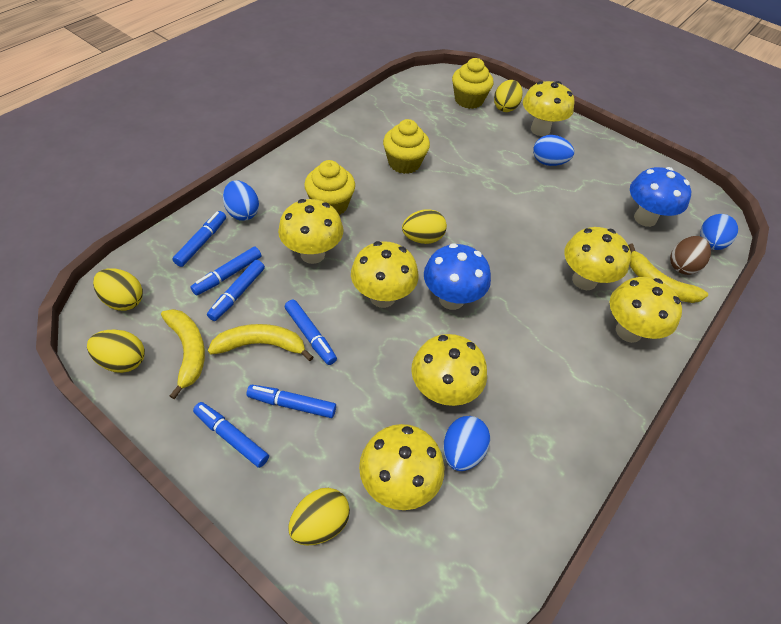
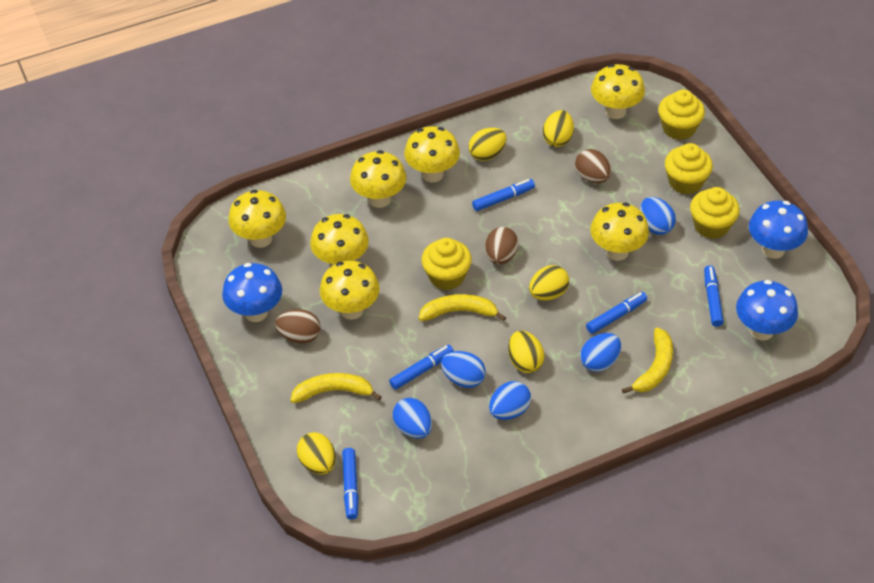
blue egg: 4 -> 5
blue marker: 6 -> 5
blue mushroom: 2 -> 3
brown egg: 1 -> 3
yellow cupcake: 3 -> 4

